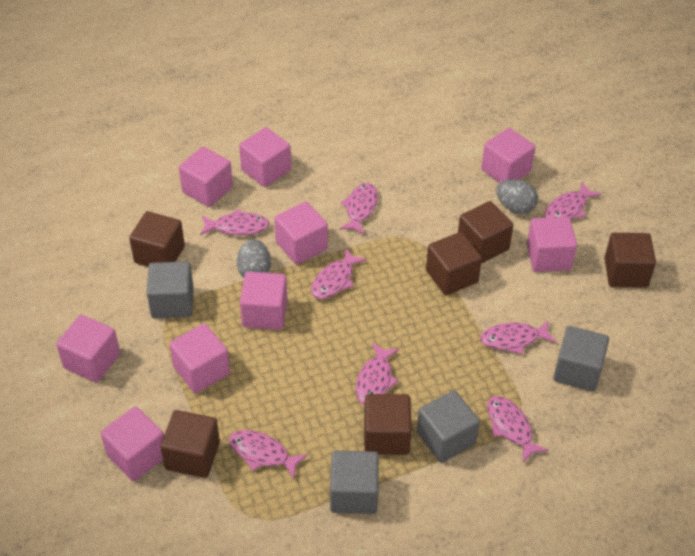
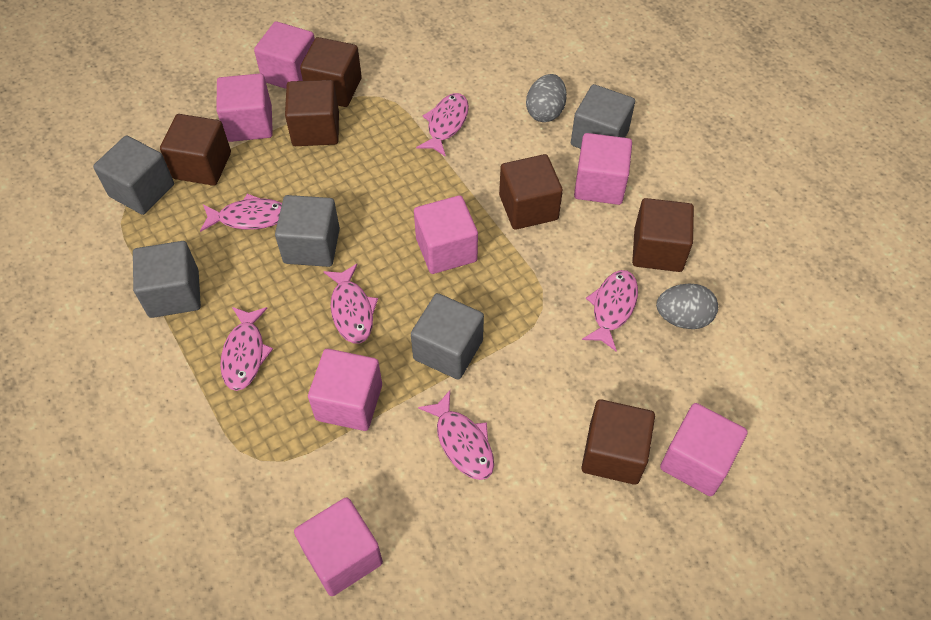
grey cube: 4 -> 5
pink cube: 9 -> 7
pink fish: 8 -> 6

